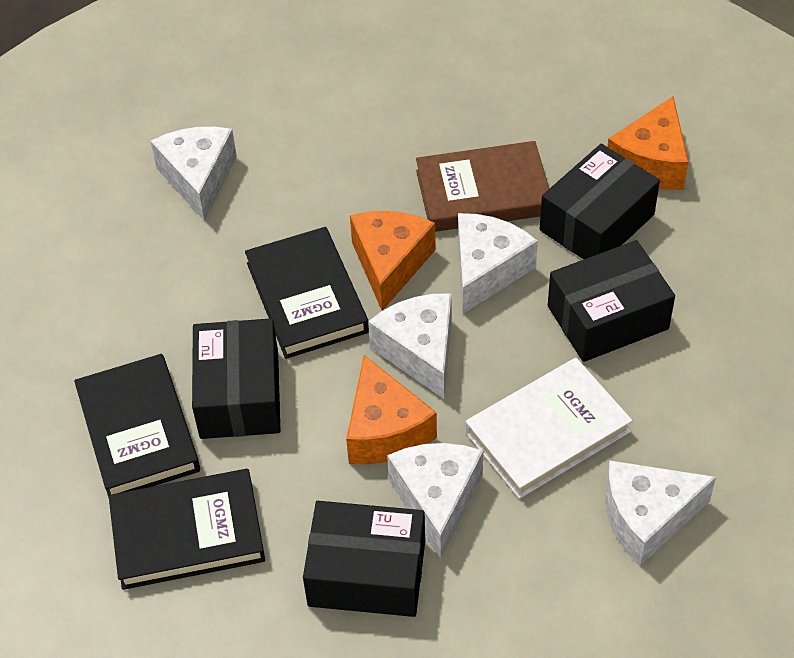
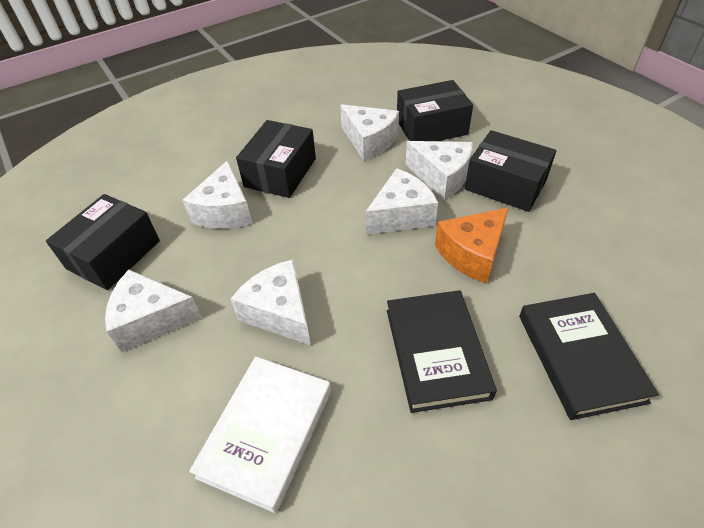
black book: 3 -> 2
brown book: 1 -> 0
orange cheese: 3 -> 1
white cheese: 5 -> 6

